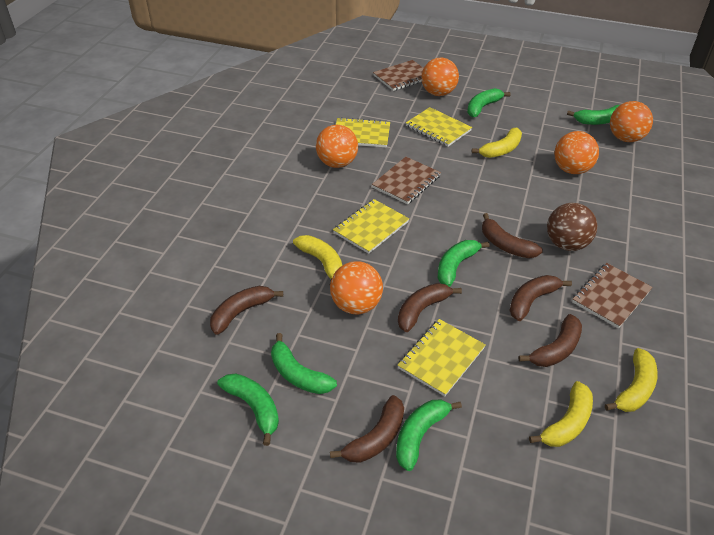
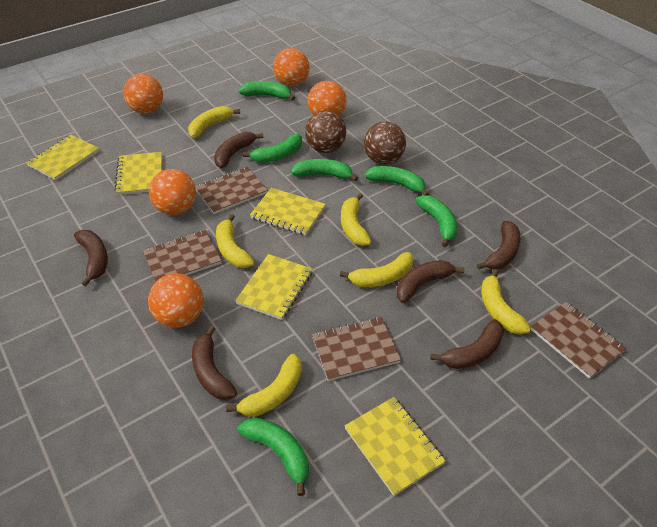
brown ball: 1 -> 2
brown notebook: 3 -> 4
yellow banana: 4 -> 6
yellow notebook: 4 -> 5

